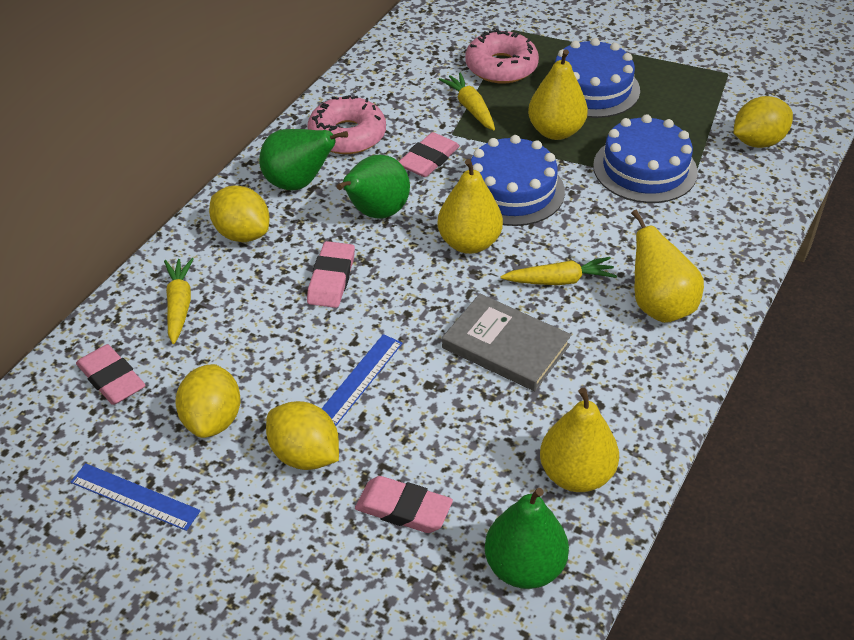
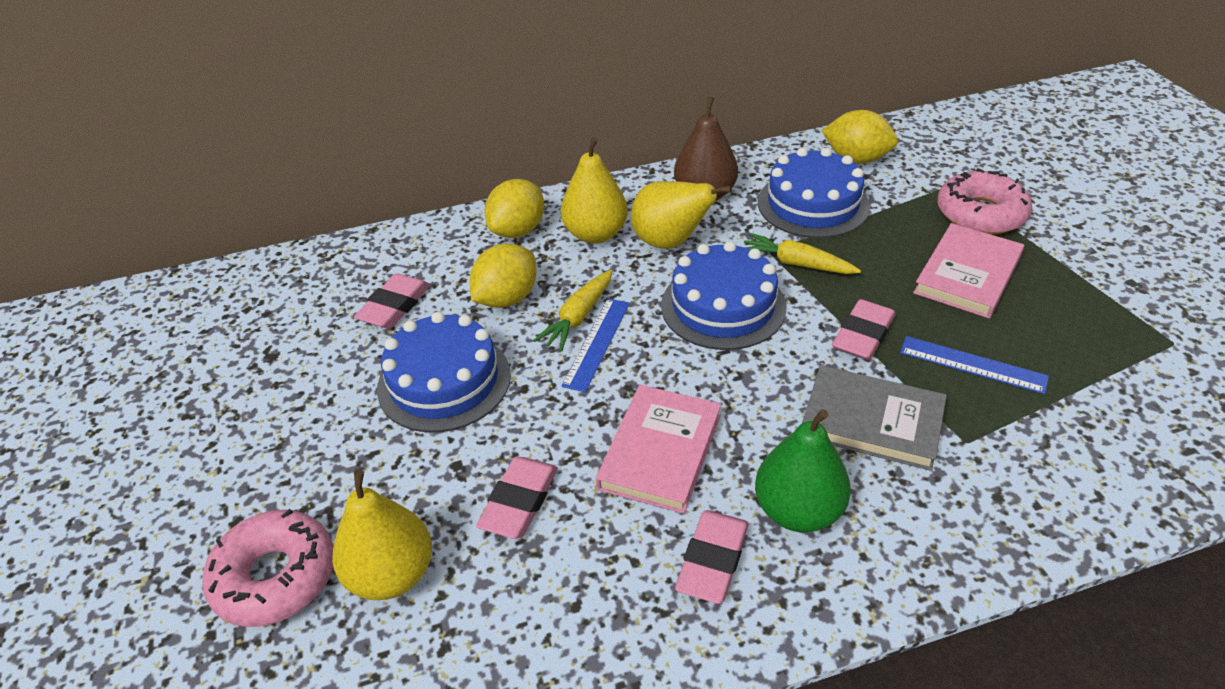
brown pear: 0 -> 1
green pear: 3 -> 1
pink book: 0 -> 2
yellow carrot: 3 -> 2
yellow lemon: 4 -> 3
yellow pear: 4 -> 3

